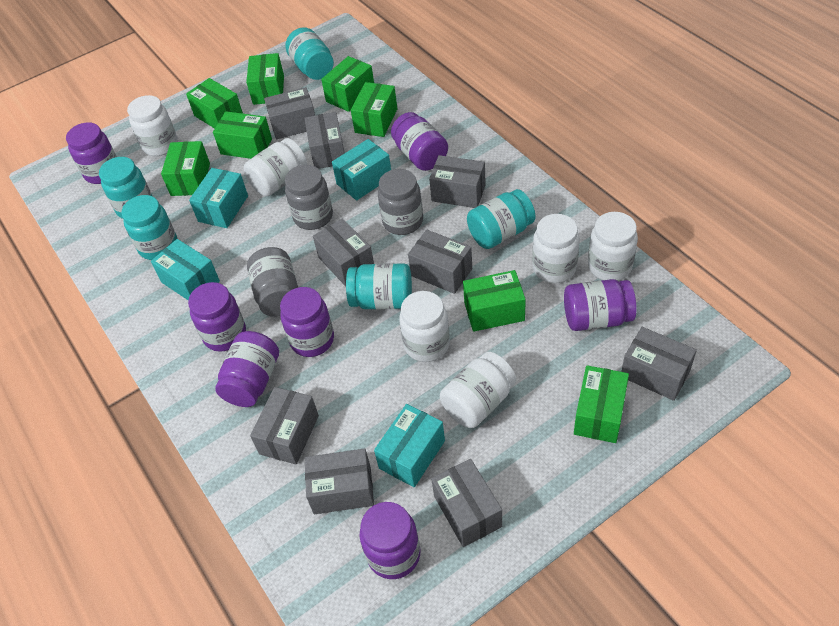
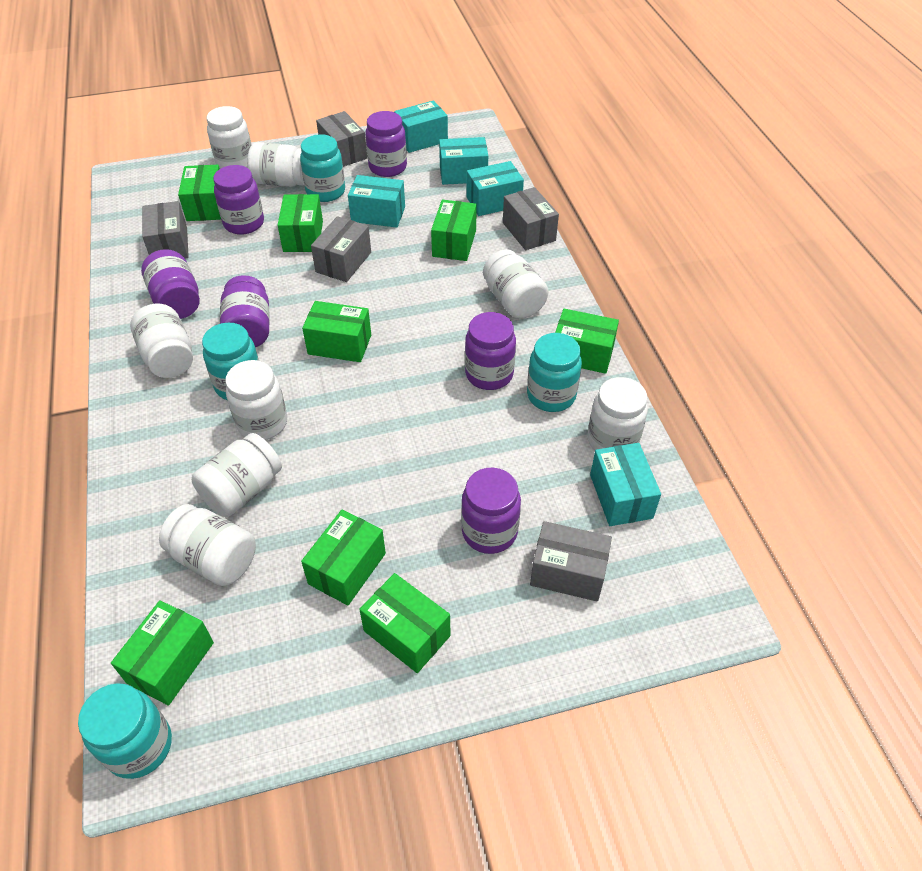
grey box: 9 -> 5
grey jar: 3 -> 0
purple jar: 7 -> 6
turquoise box: 4 -> 5
turquoise jar: 5 -> 4
white jar: 6 -> 8

